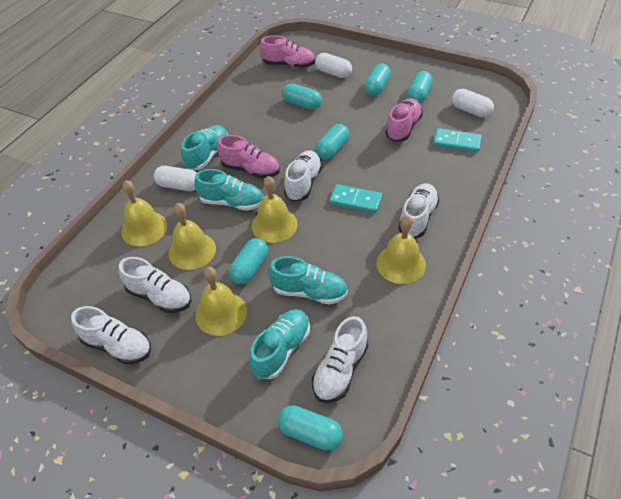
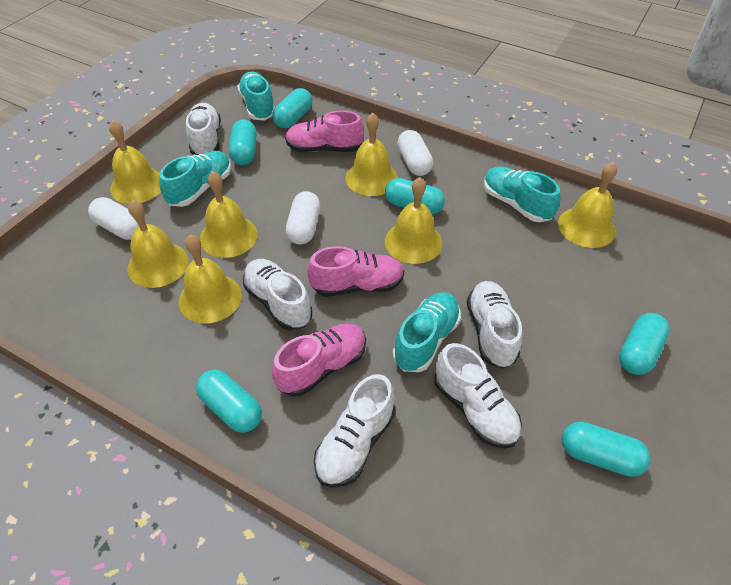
turquoise domino: 2 -> 0
yellow bell: 5 -> 7

